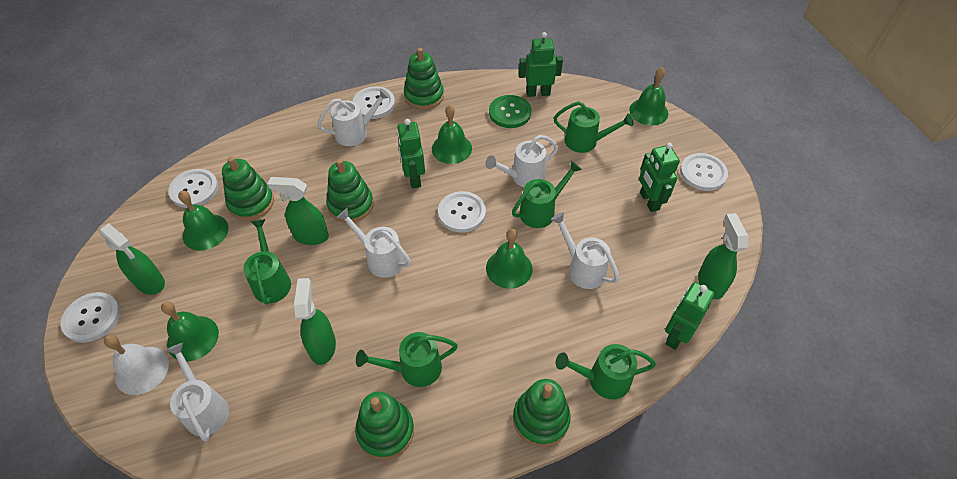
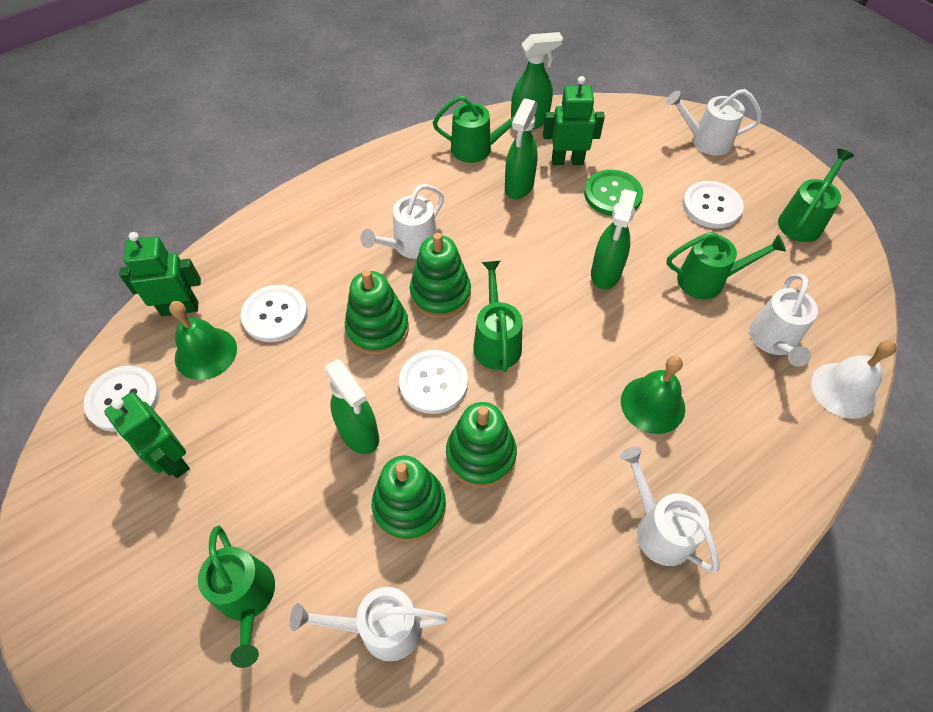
green bell: 5 -> 2
green robot: 4 -> 3
green stacking toy: 5 -> 4
white button: 5 -> 4

